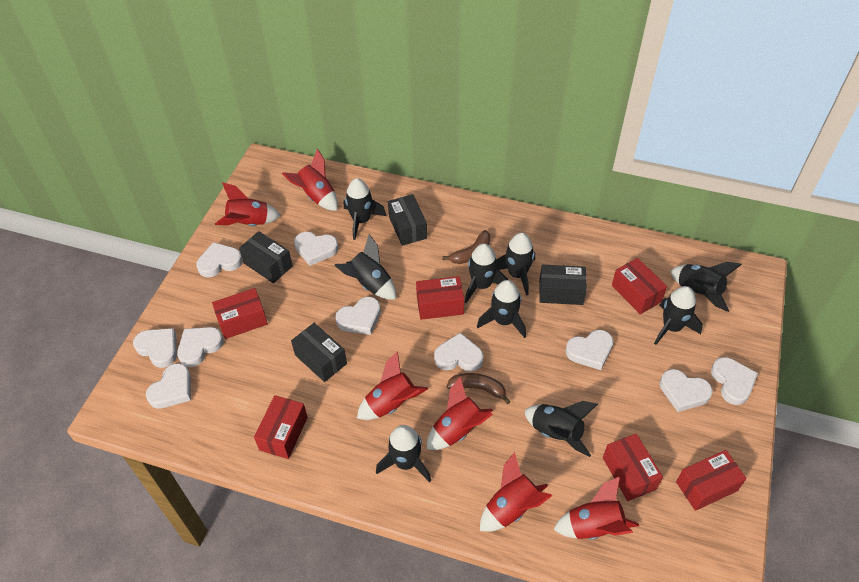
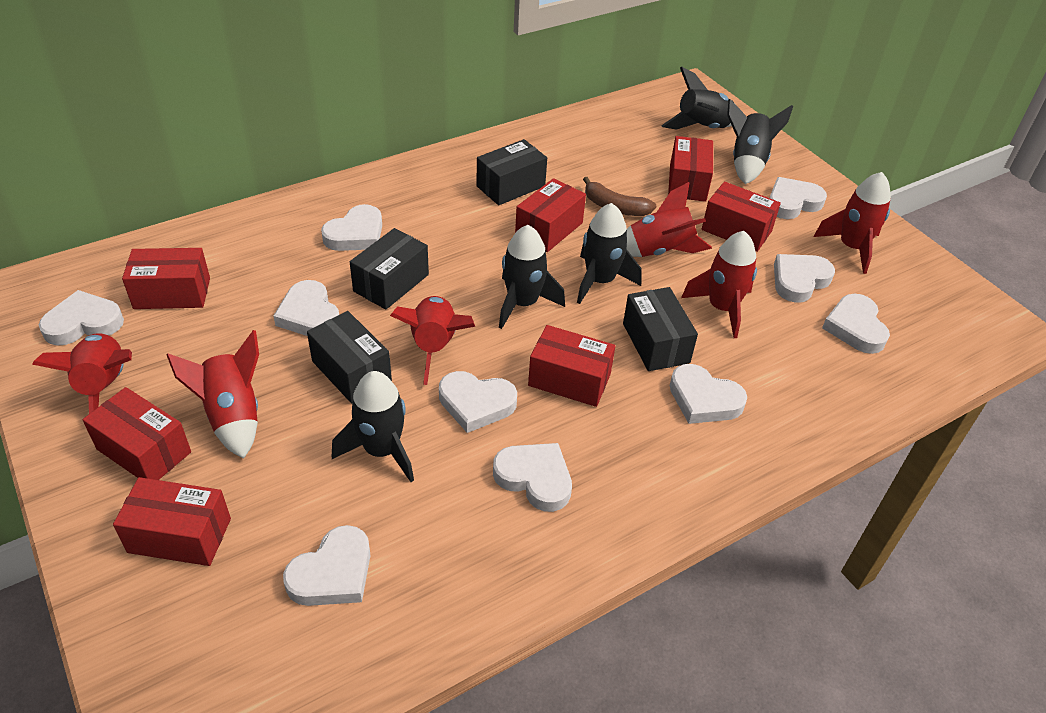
black rocket: 9 -> 5
brown banana: 2 -> 1
red box: 6 -> 7

